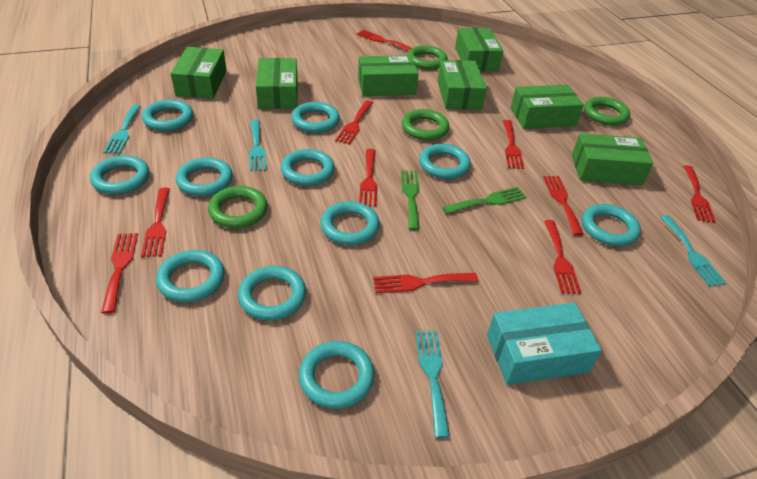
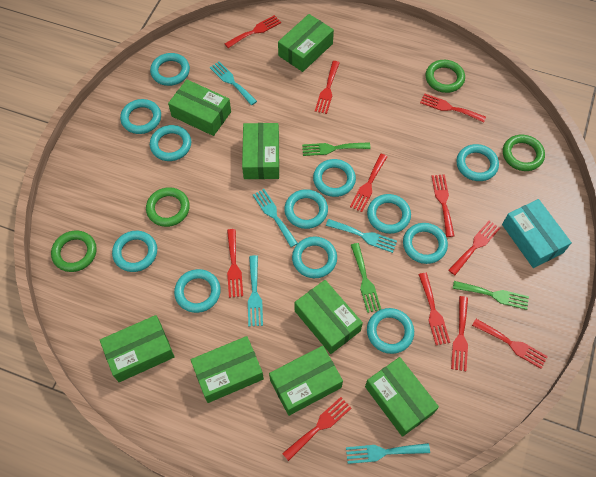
green box: 7 -> 8
green fork: 2 -> 3
red fork: 10 -> 11
turquoise fork: 4 -> 5
turquoise ring: 11 -> 12

